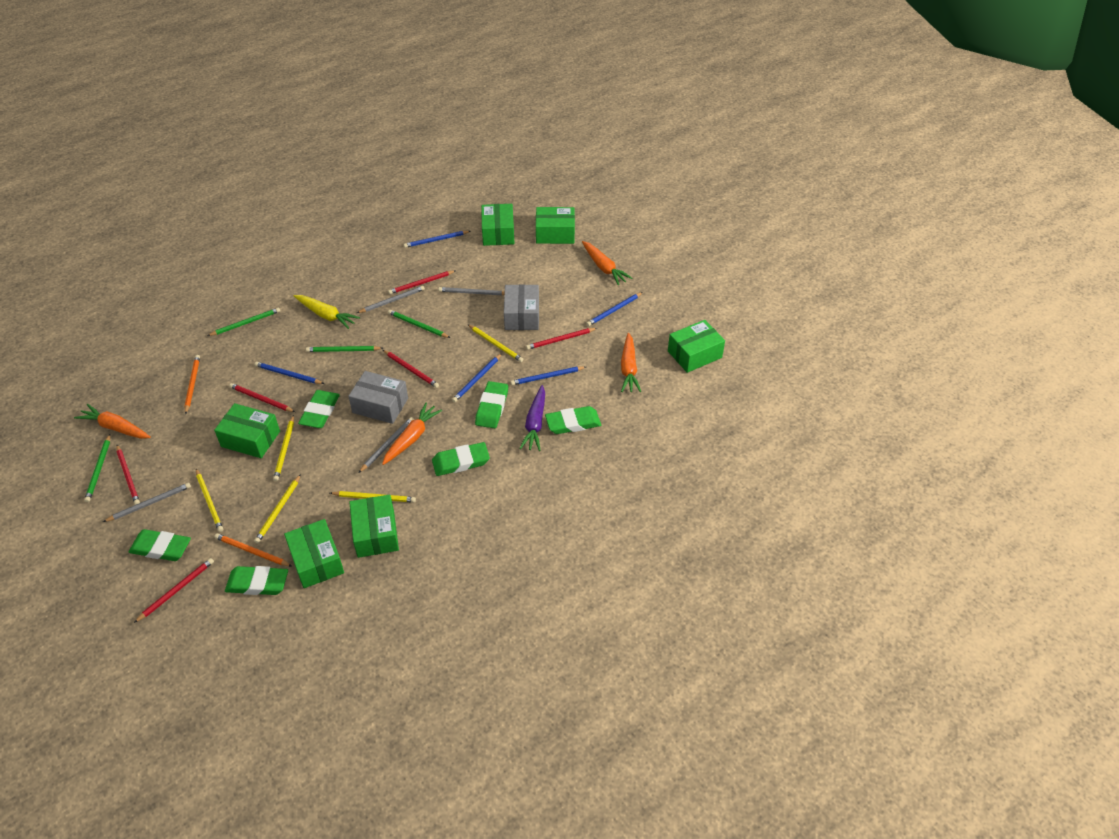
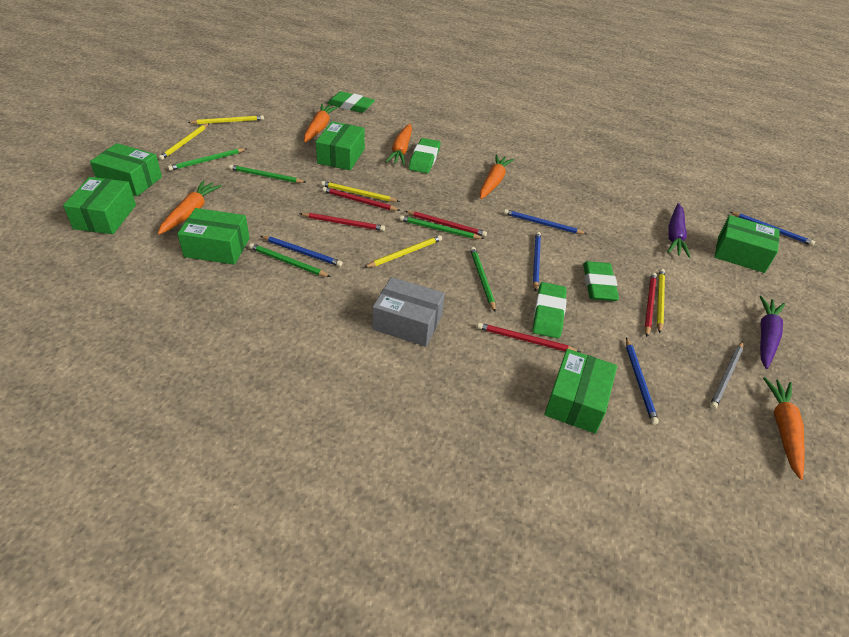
green eraser: 6 -> 4
green pencil: 4 -> 5
grey box: 2 -> 1
grey pencil: 4 -> 1
orange carrot: 4 -> 5
orange pencil: 2 -> 0
purple carrot: 1 -> 2
red pencil: 6 -> 5
yellow carrot: 1 -> 0

